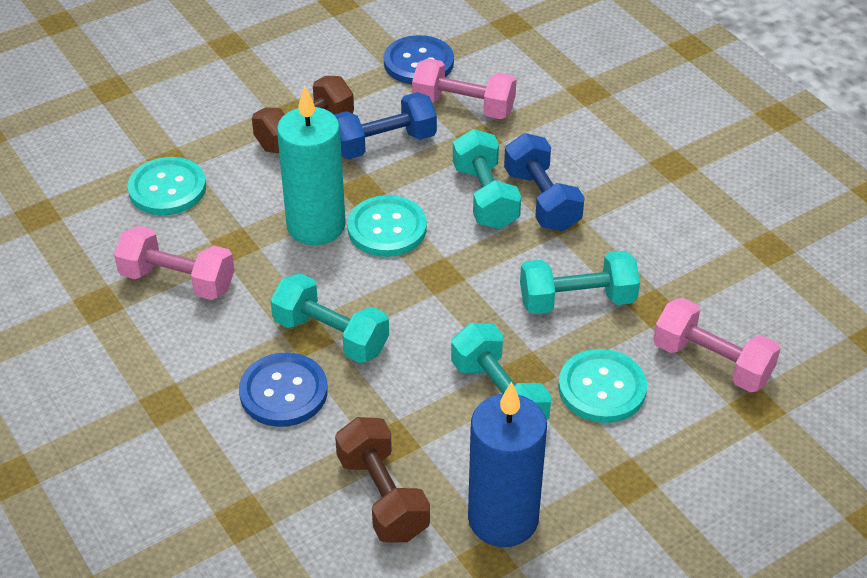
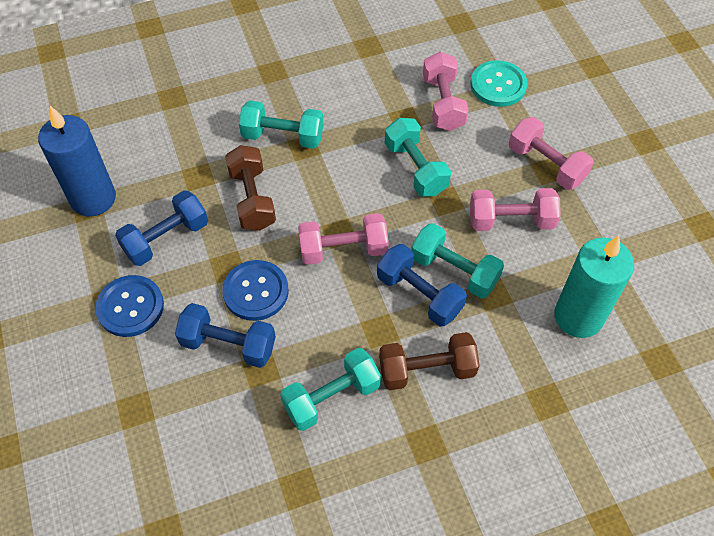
blue dumbbell: 2 -> 3
pink dumbbell: 3 -> 4
turquoise button: 3 -> 1

